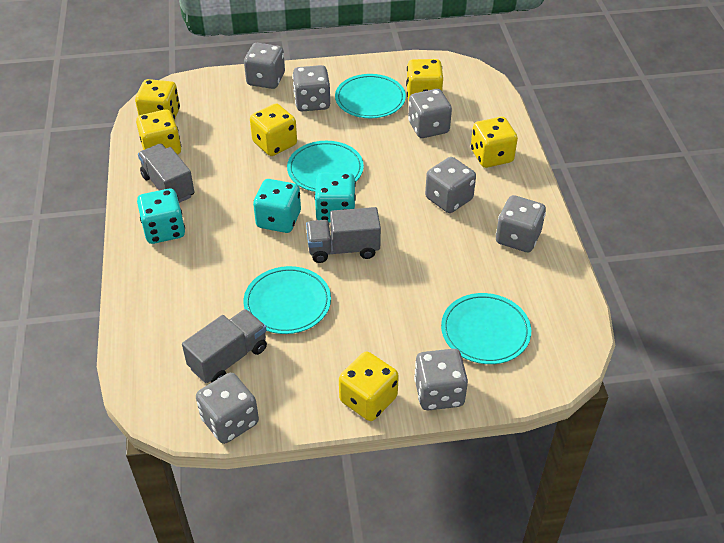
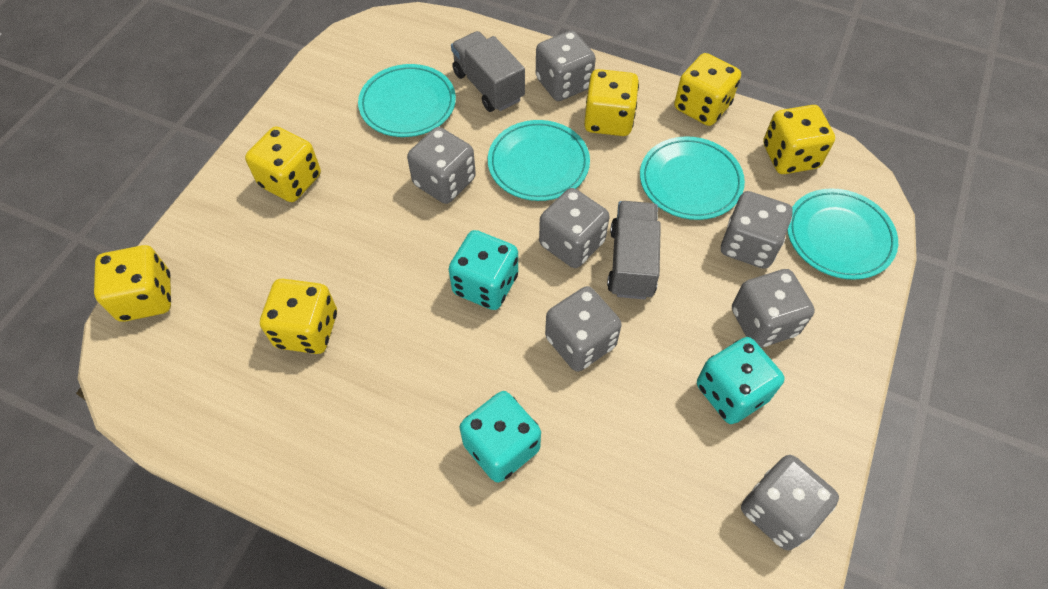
grey truck: 3 -> 2

